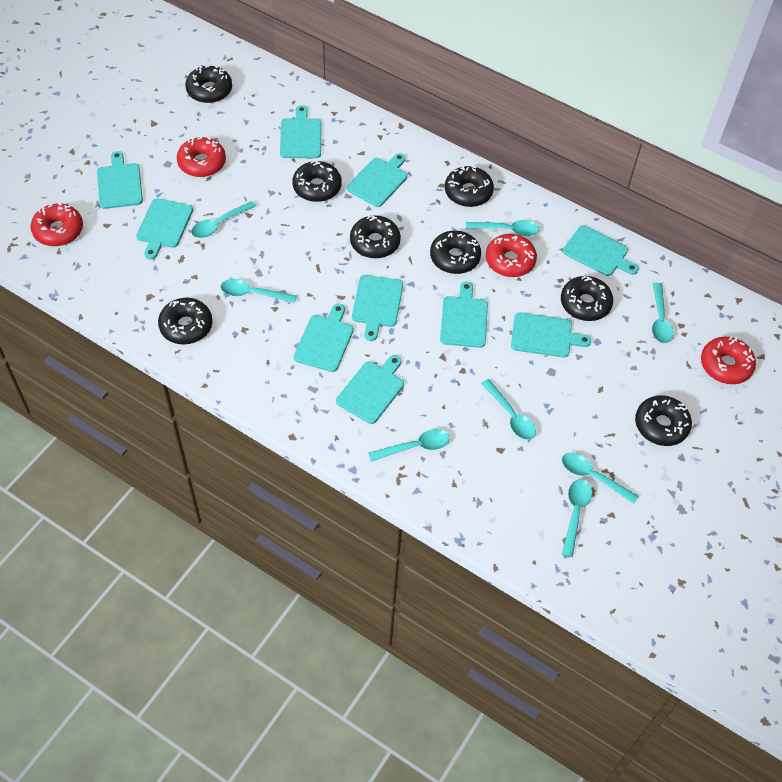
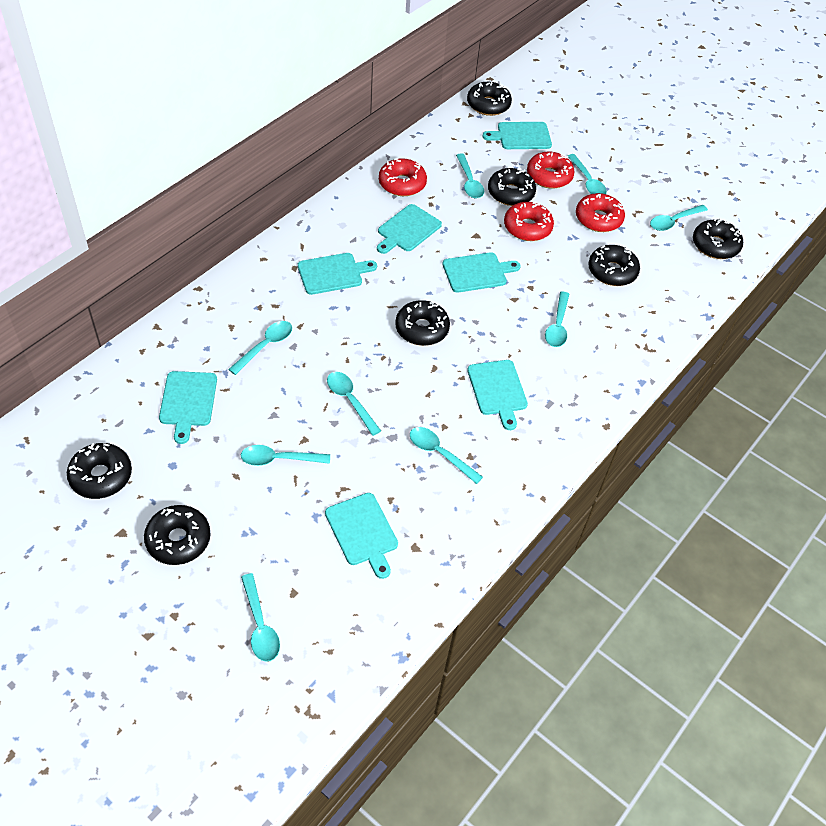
black donut: 8 -> 7
turquoise cutting board: 10 -> 7
turquoise spoon: 8 -> 9

